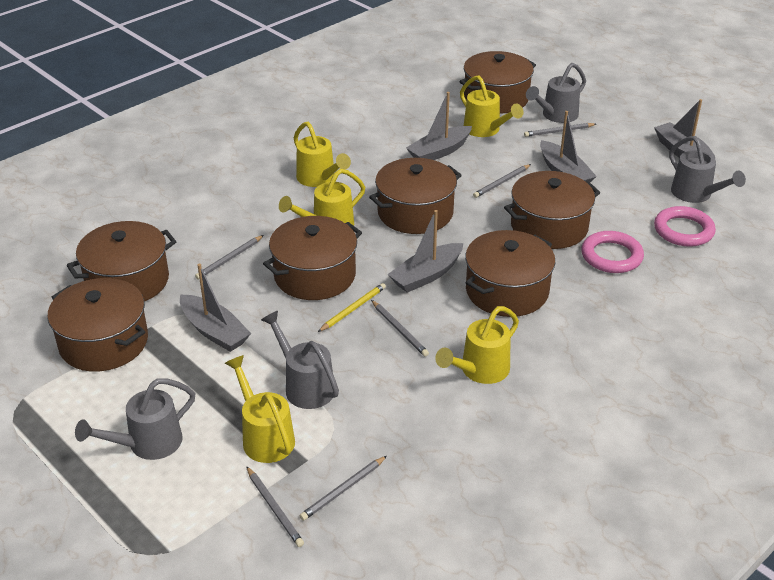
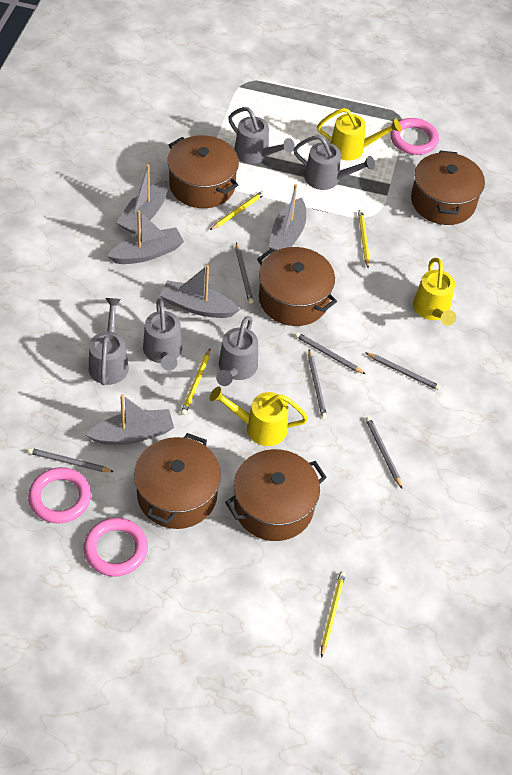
brown pot: 7 -> 5
grey watering can: 4 -> 5
pink ring: 2 -> 3
yellow pencil: 1 -> 4
yellow watering can: 5 -> 3

